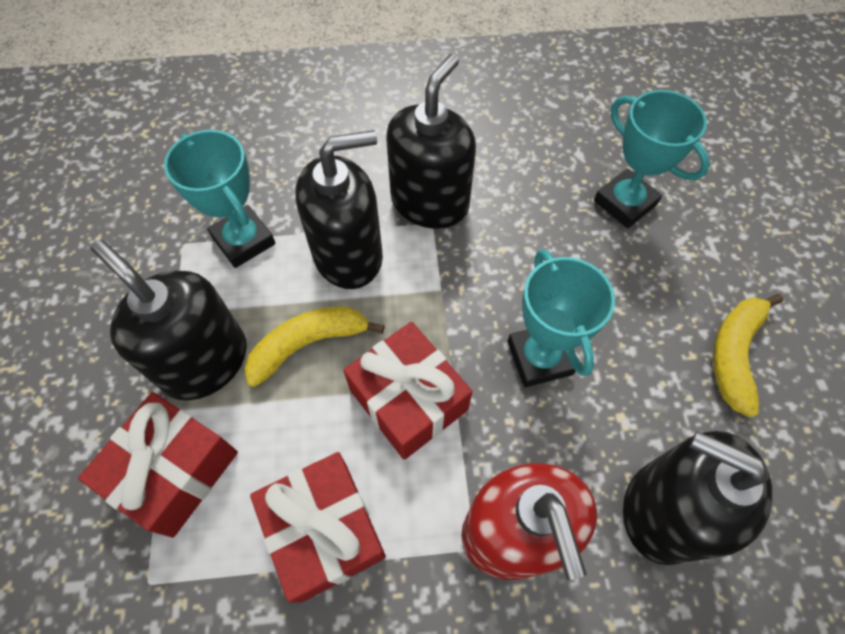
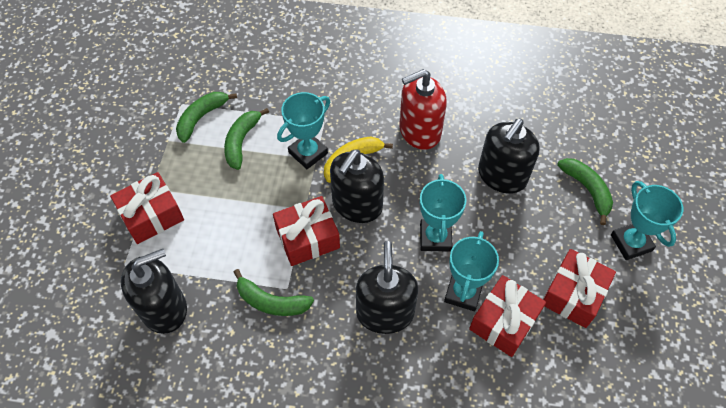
green banana: 0 -> 4
red gift: 3 -> 4
turquoise trophy: 3 -> 4
yellow banana: 2 -> 1

